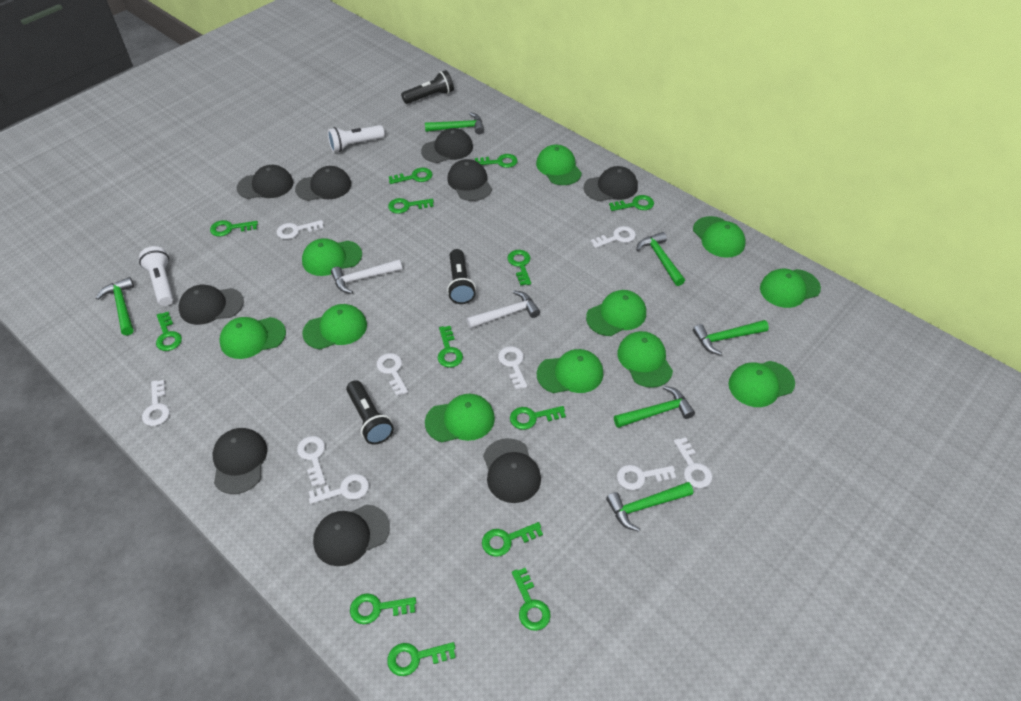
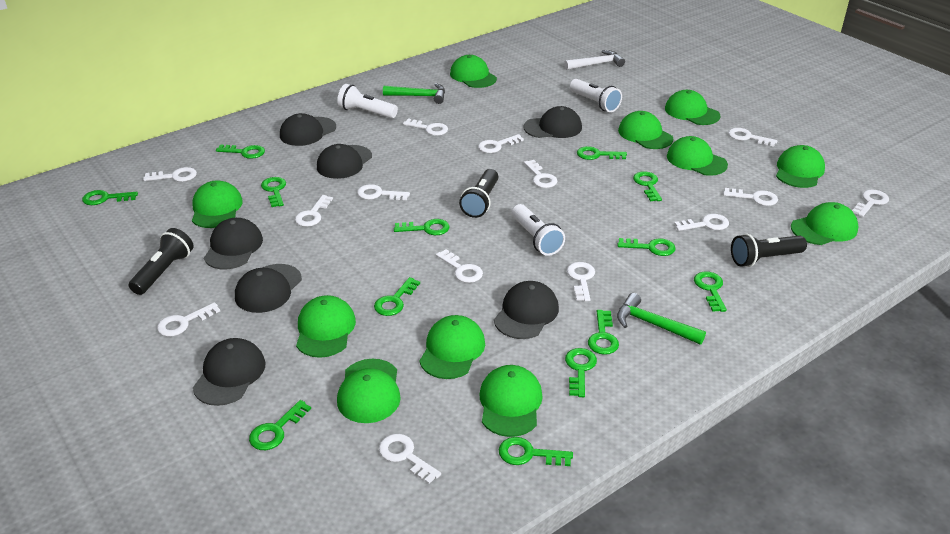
black cap: 9 -> 7
green hammer: 6 -> 2
white flashlight: 2 -> 3
white hammer: 2 -> 1
white key: 9 -> 14

